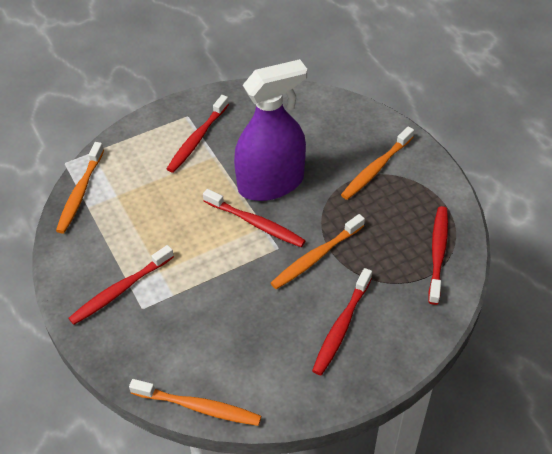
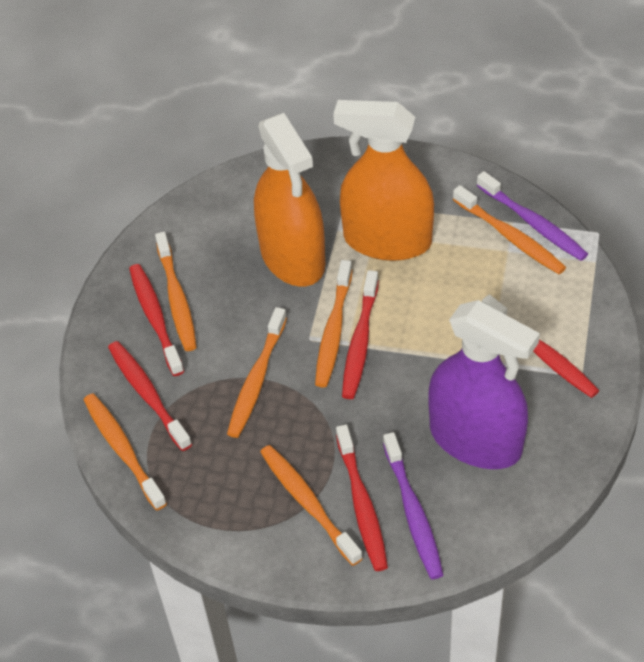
orange spray bottle: 0 -> 2
orange toothbrush: 4 -> 6
purple toothbrush: 0 -> 2

